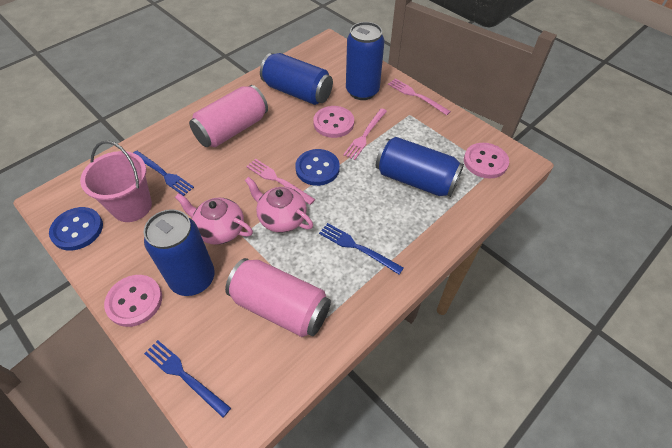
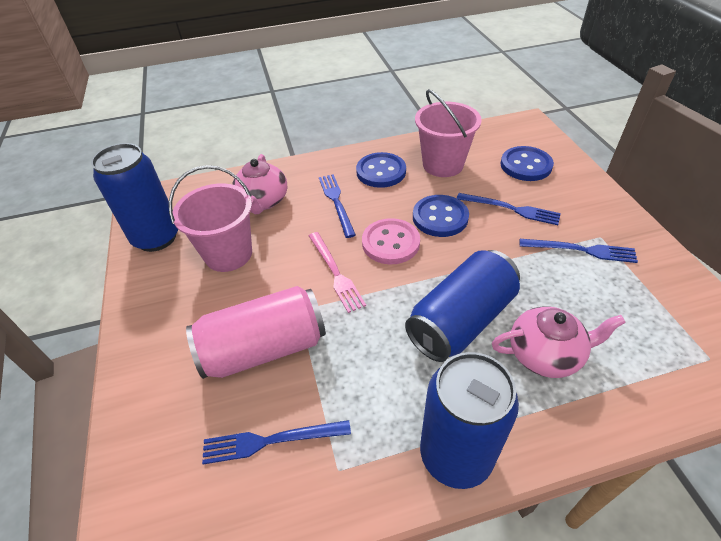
blue button: 2 -> 3
blue can: 4 -> 3
blue fork: 3 -> 4
pink bucket: 1 -> 2
pink button: 3 -> 1
pink can: 2 -> 1
pink fork: 3 -> 1

